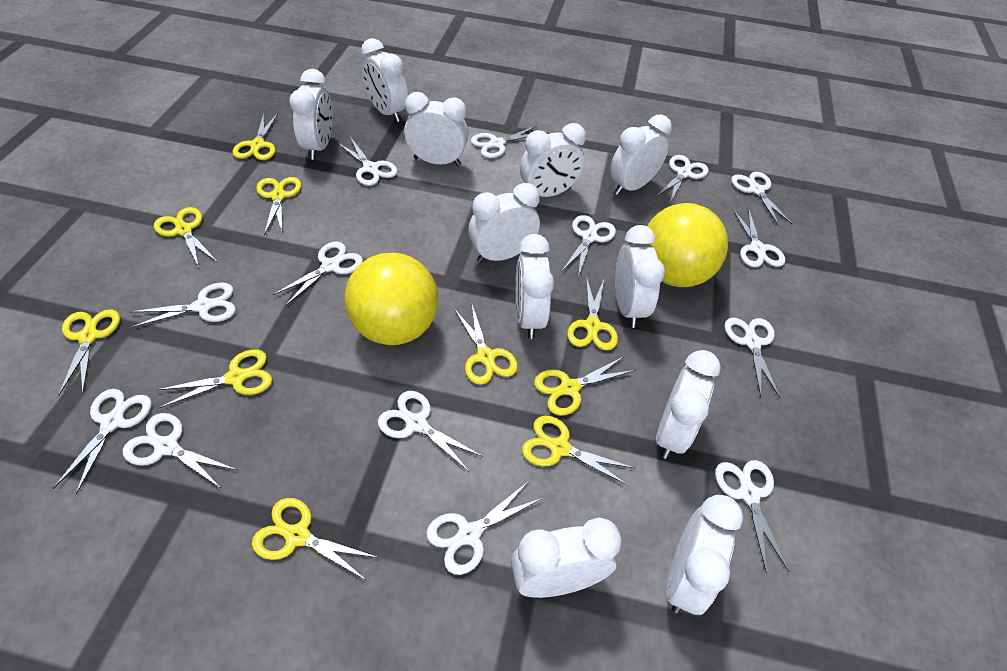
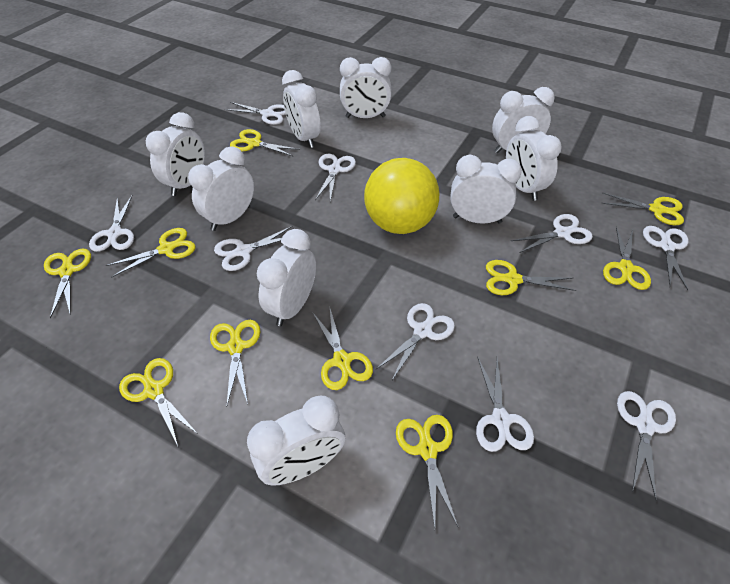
white clock: 11 -> 9
white scissors: 14 -> 9
yellow ball: 2 -> 1

